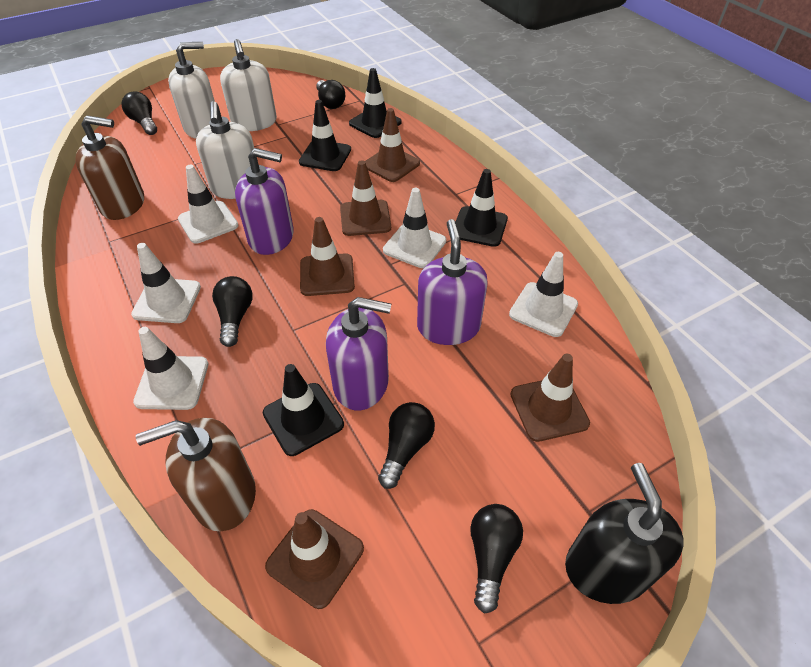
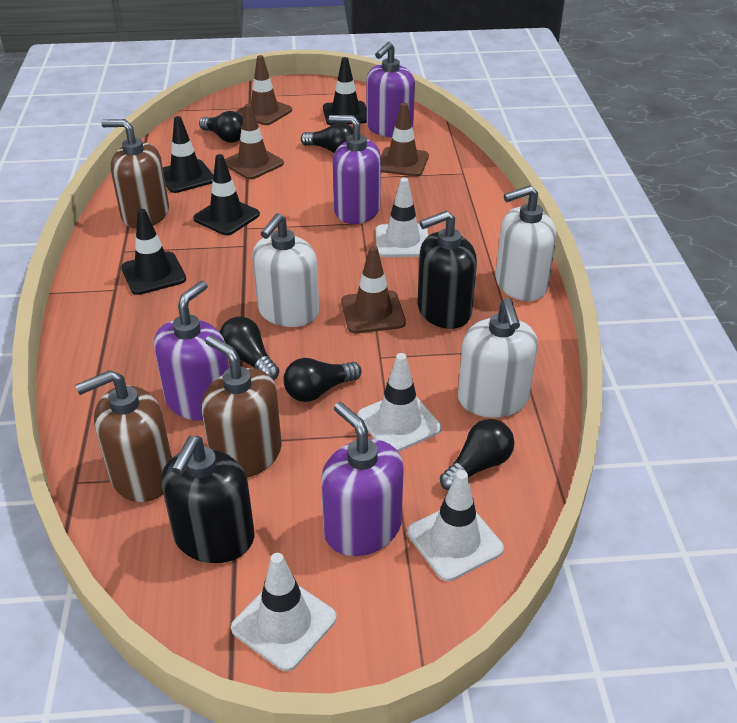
black soap dispenser: 1 -> 2
brown soap dispenser: 2 -> 3
brown traffic cone: 5 -> 4
purple soap dispenser: 3 -> 4
white traffic cone: 5 -> 4

